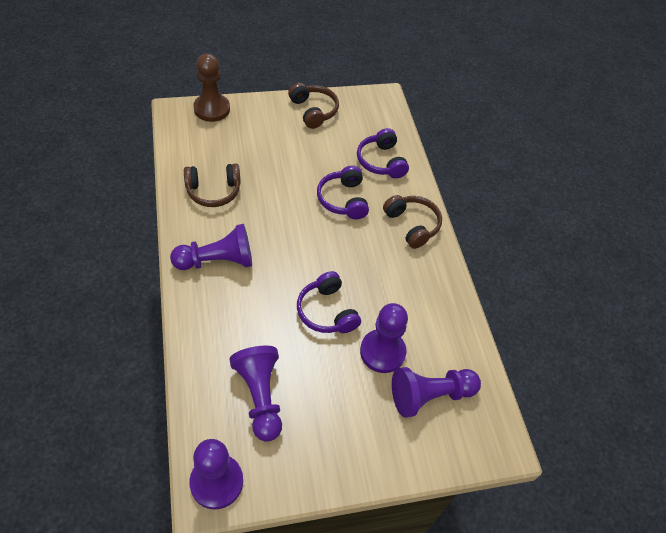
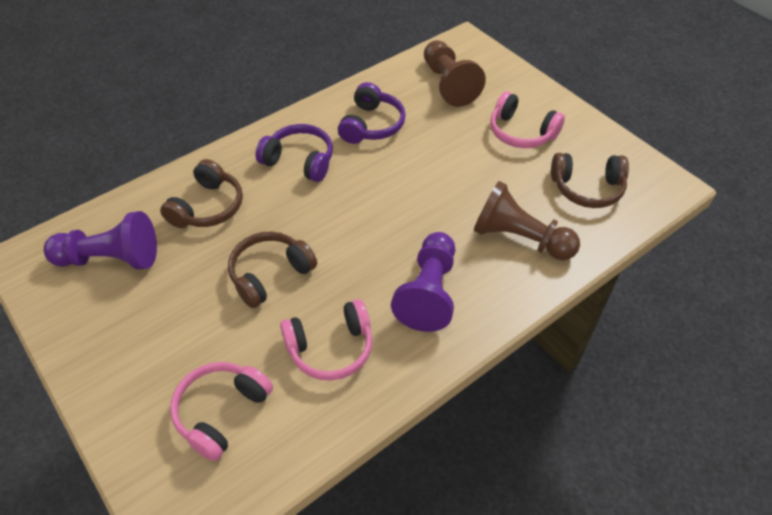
brown pawn: 1 -> 2
pink headphones: 0 -> 3
purple headphones: 3 -> 2
purple pawn: 5 -> 2

